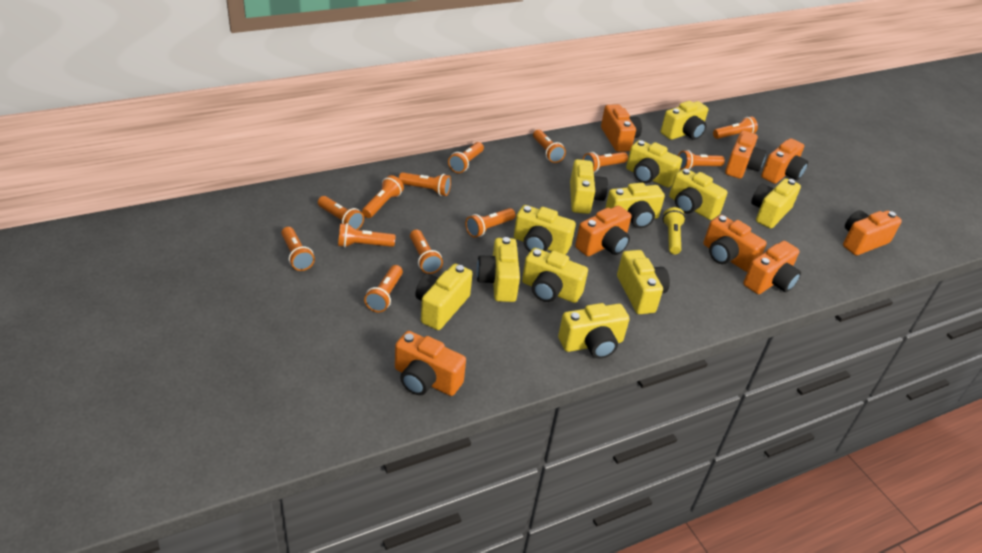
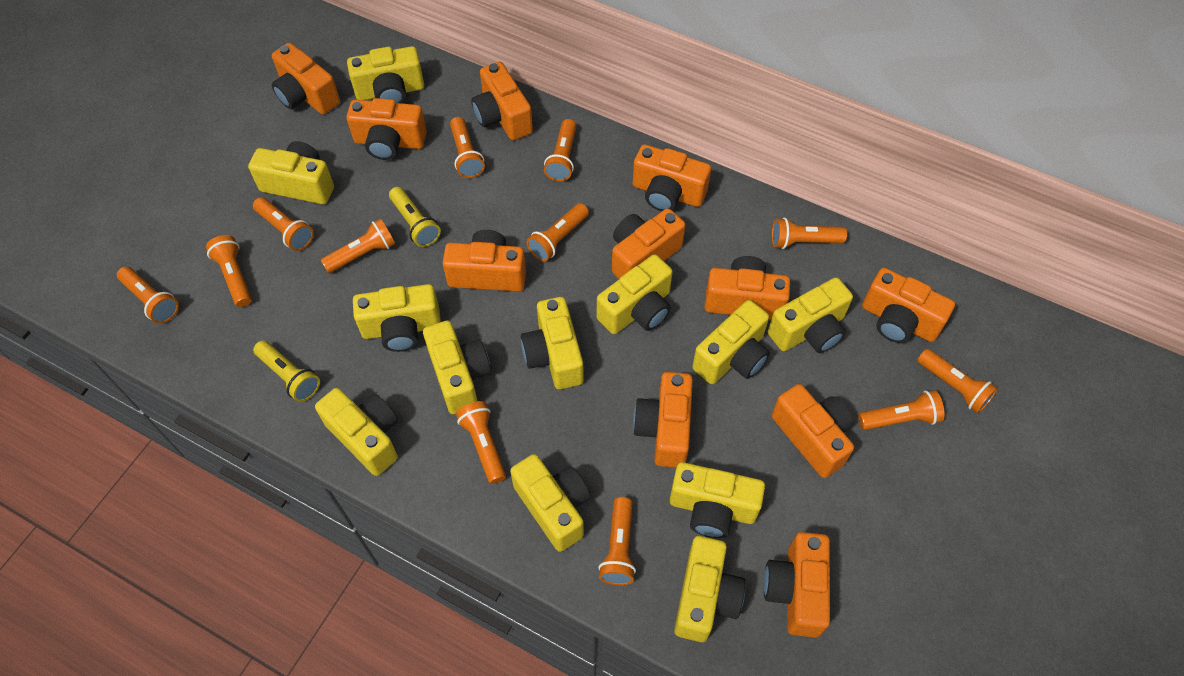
orange camera: 8 -> 11
orange flashlight: 13 -> 12
yellow flashlight: 1 -> 2

